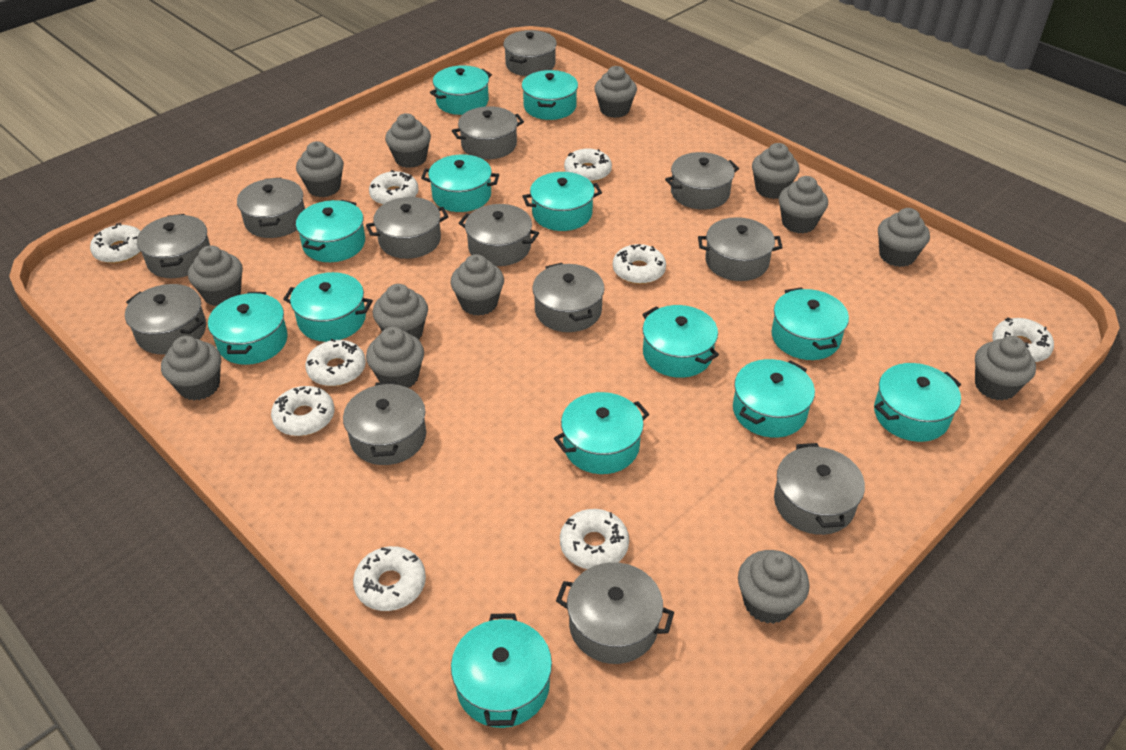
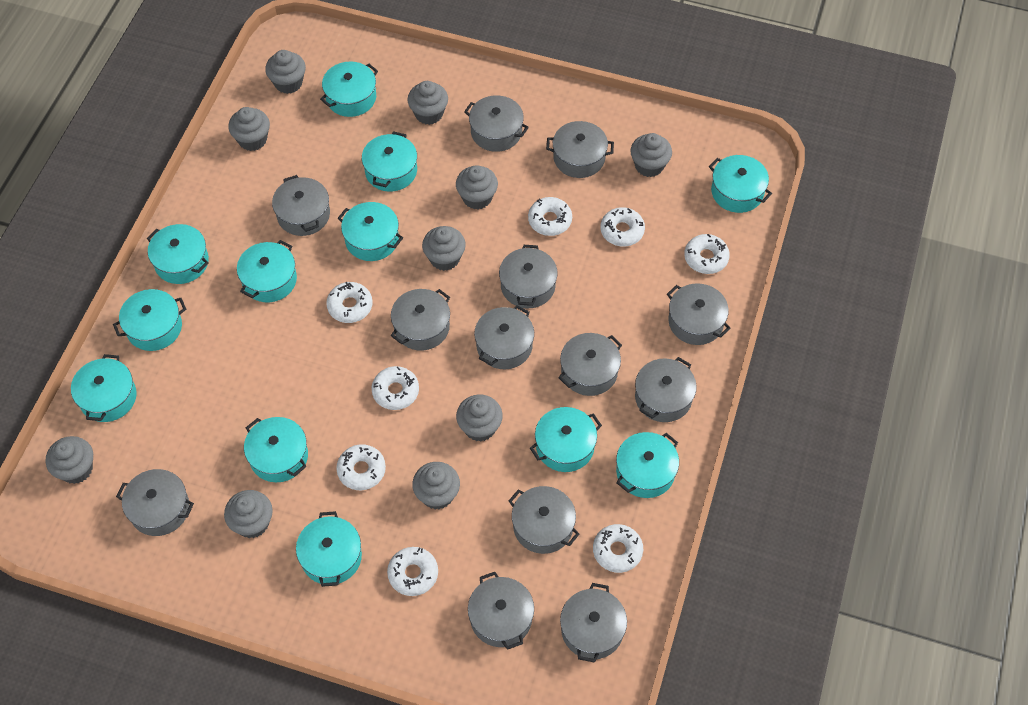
grey cupcake: 13 -> 10
turquoise pot: 13 -> 12
white donut: 9 -> 8

